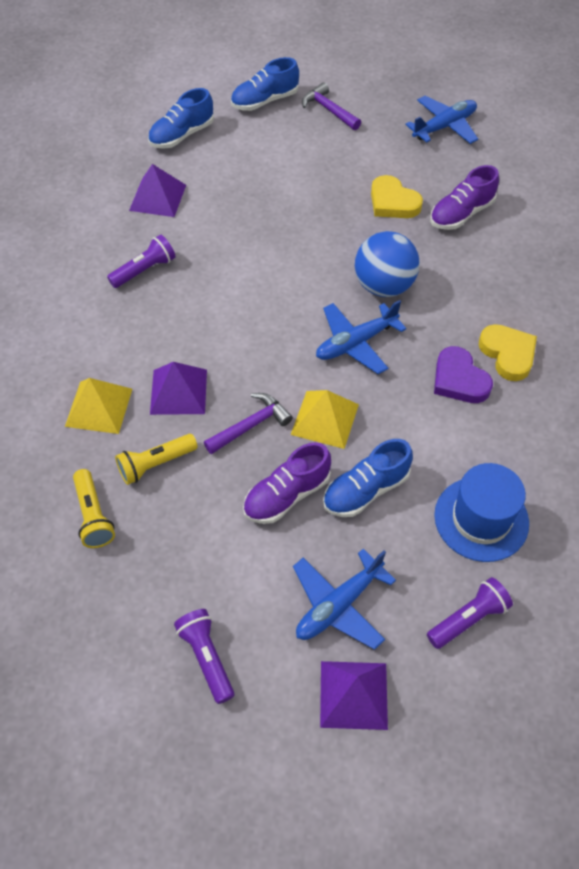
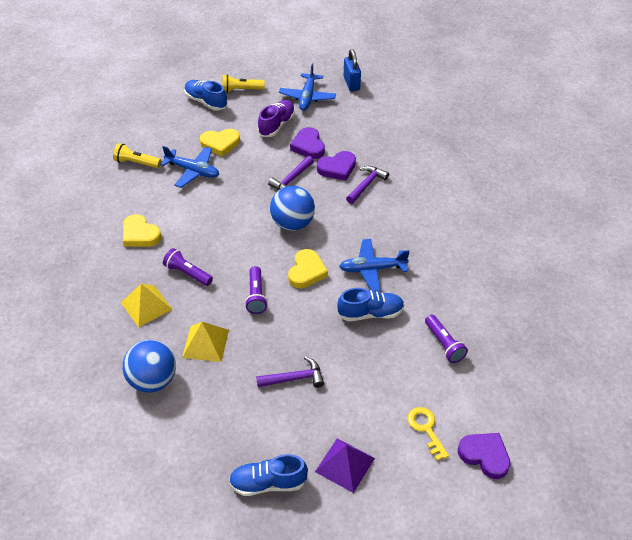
blue ball: 1 -> 2
blue hat: 1 -> 0
blue padlock: 0 -> 1
purple hammer: 2 -> 3
purple heart: 1 -> 3
purple pyramid: 3 -> 1
purple shoe: 2 -> 1
yellow heart: 2 -> 3
yellow key: 0 -> 1

